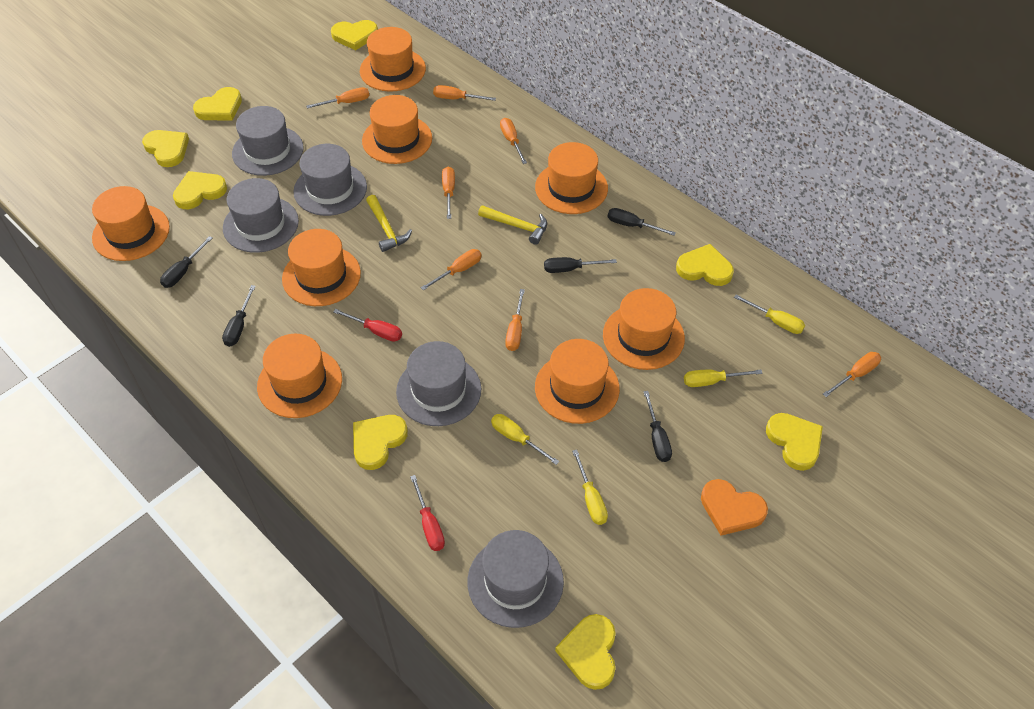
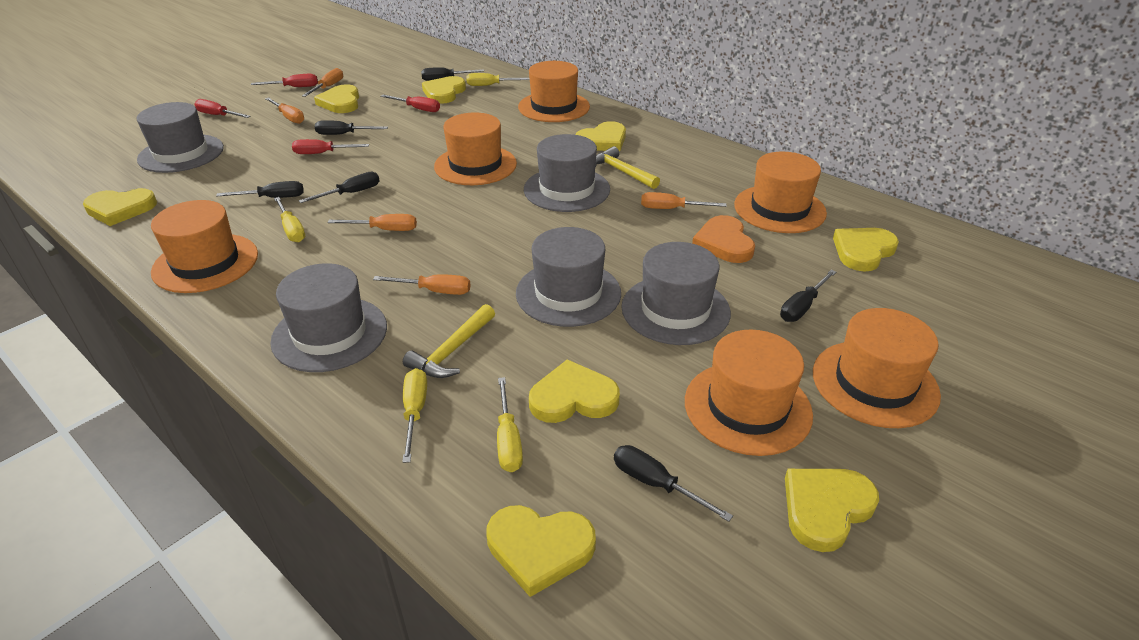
black screwdriver: 5 -> 6
orange hat: 8 -> 6
orange screwdriver: 7 -> 5
red screwdriver: 2 -> 4

